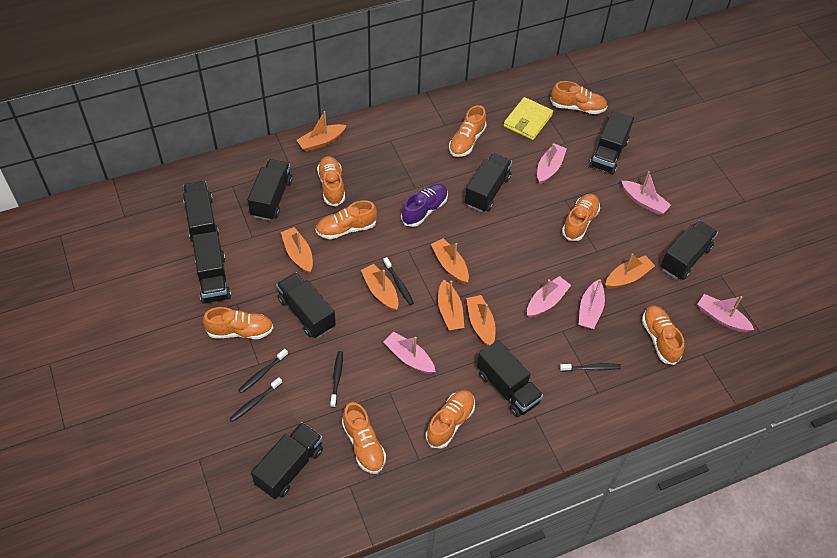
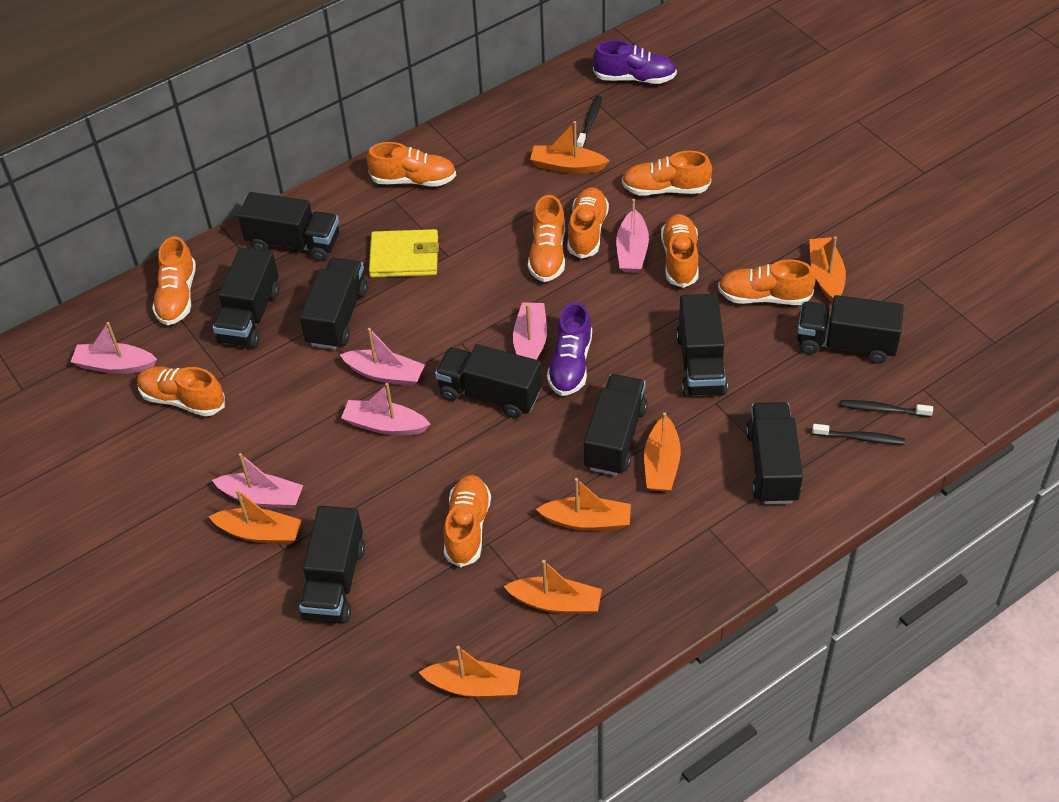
black toothbrush: 5 -> 3
purple shoe: 1 -> 2

